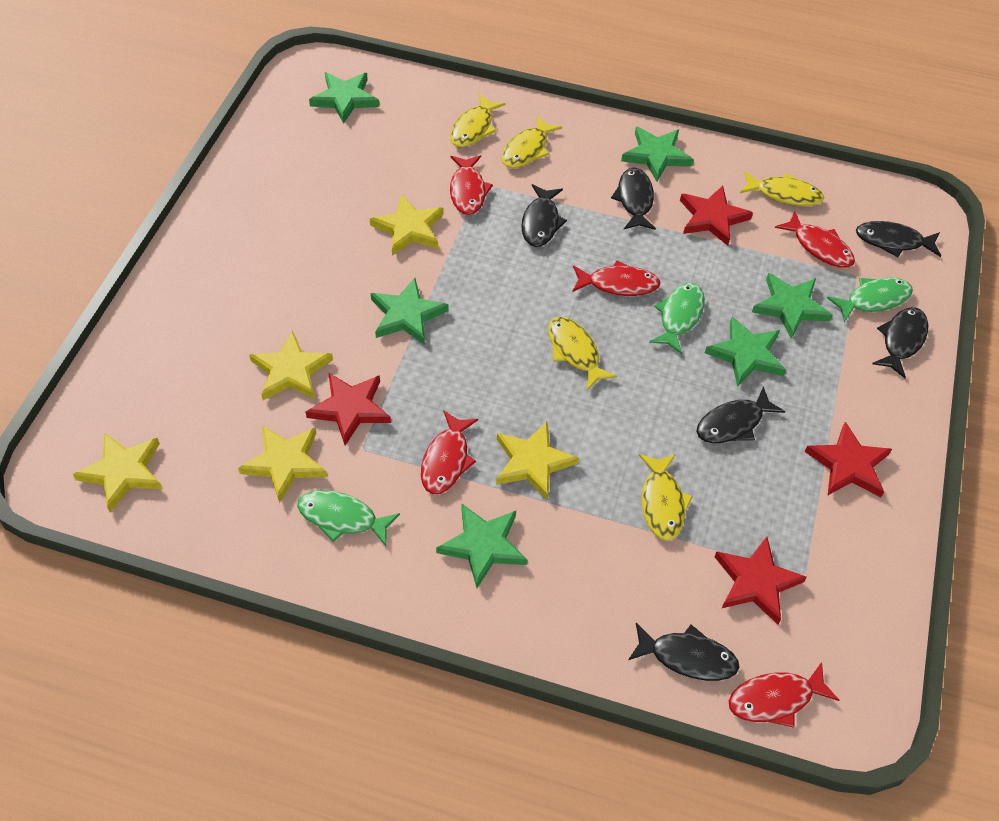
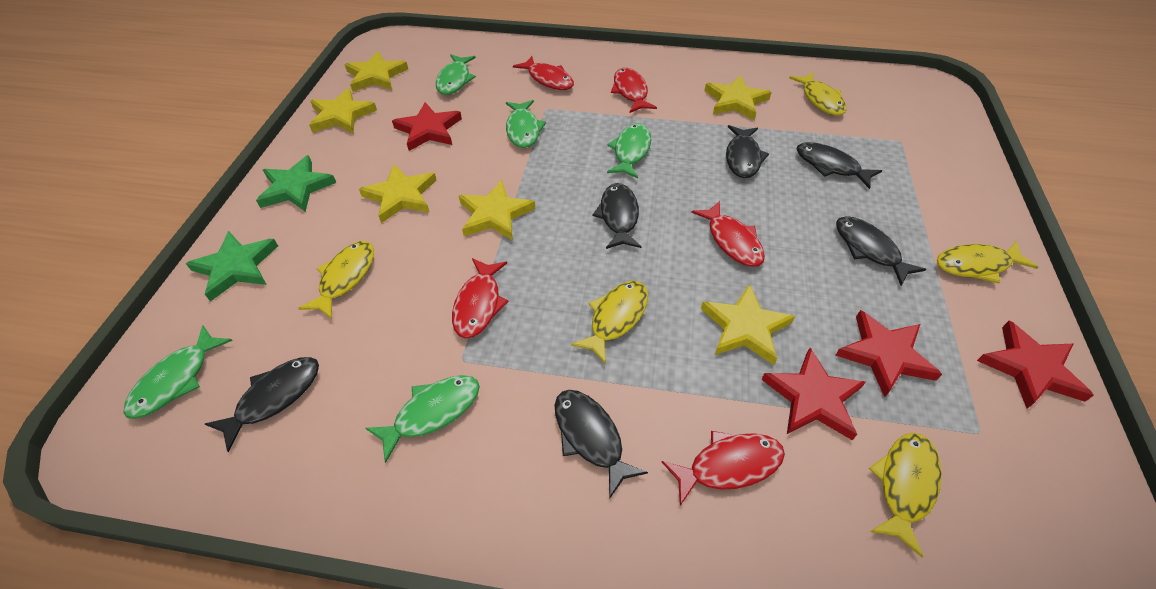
green fish: 3 -> 5
green star: 6 -> 2
yellow star: 5 -> 6

